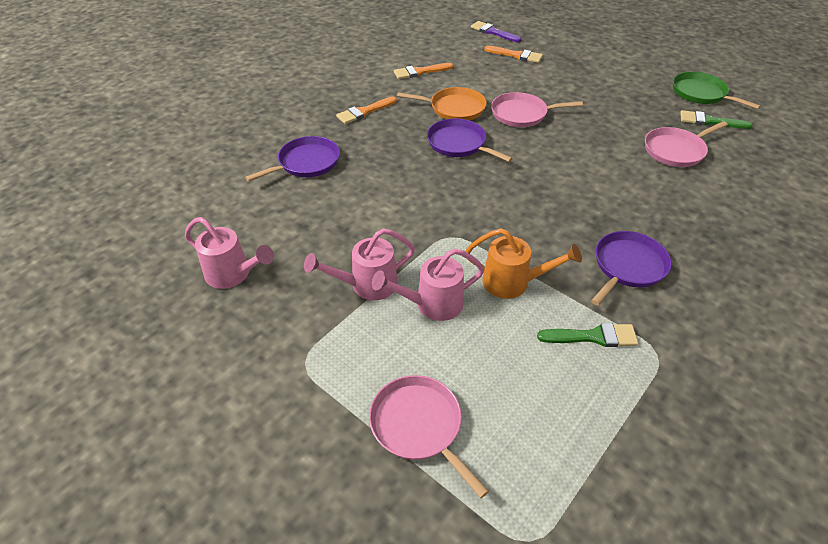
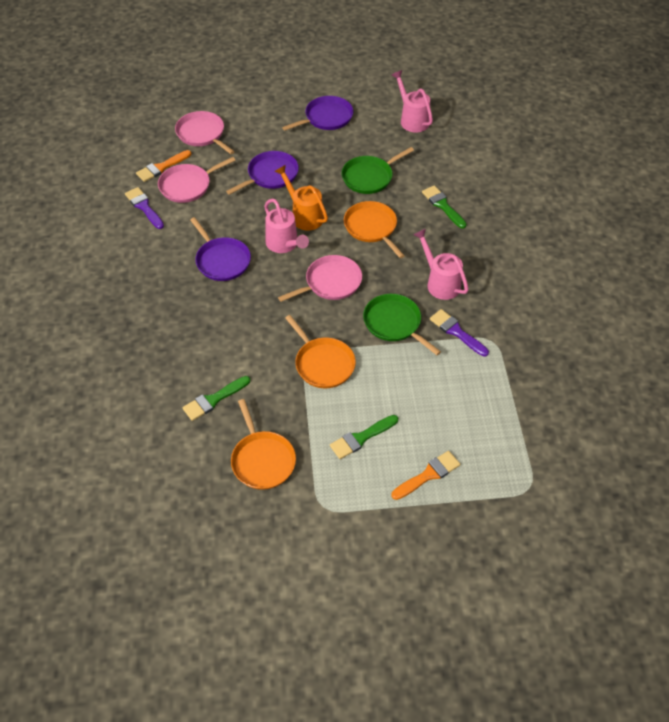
green brush: 2 -> 3
green pan: 1 -> 2
orange brush: 3 -> 2
orange pan: 1 -> 3
purple brush: 1 -> 2

